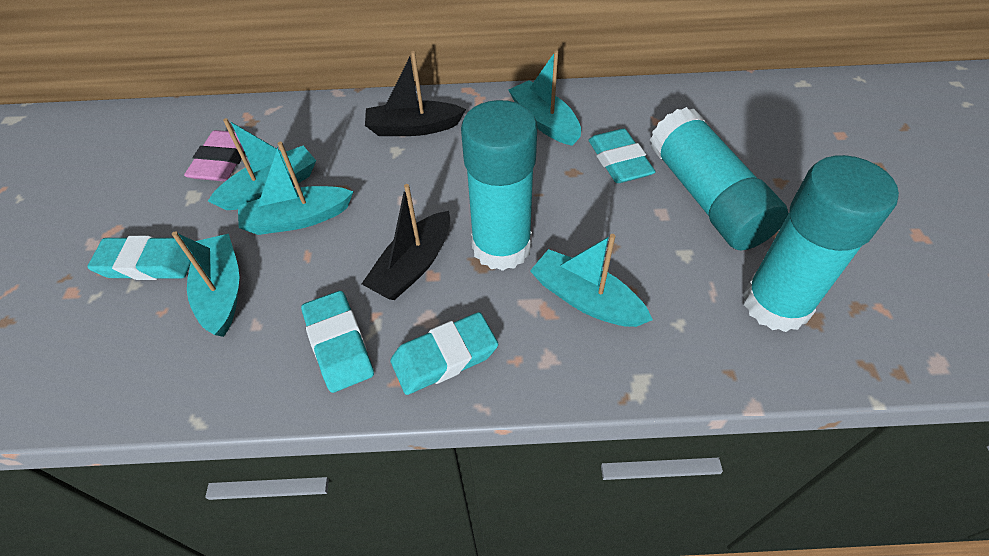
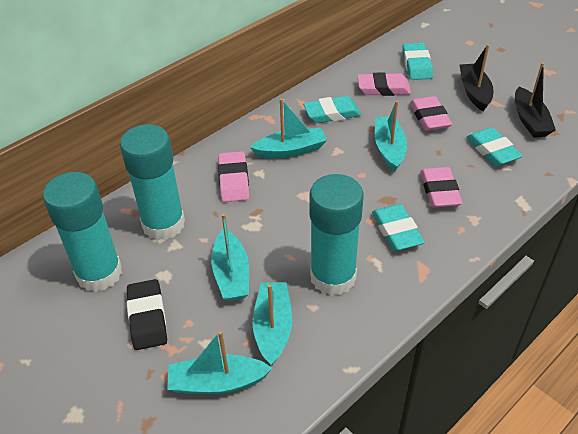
black eraser: 0 -> 1
pink eraser: 1 -> 4

